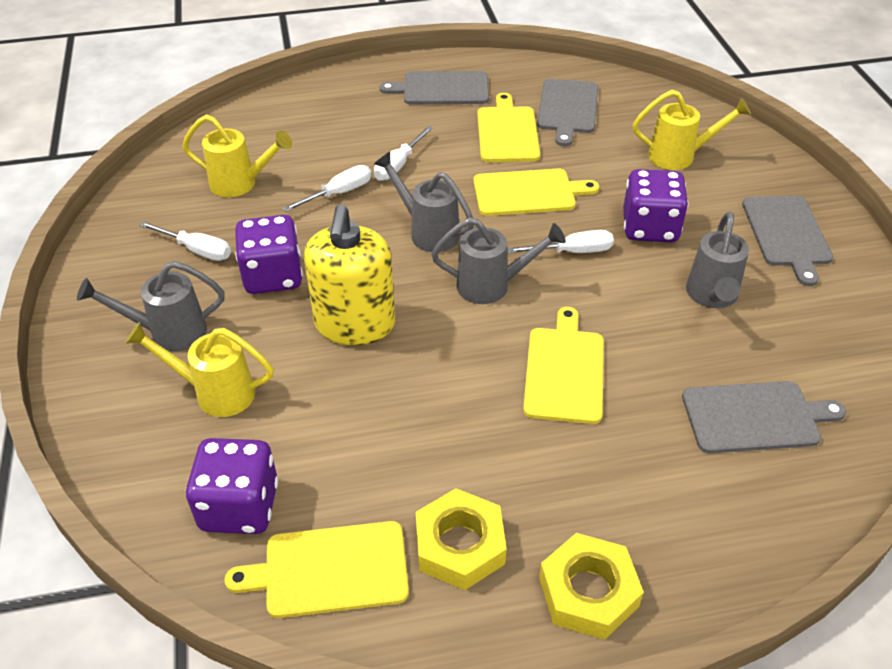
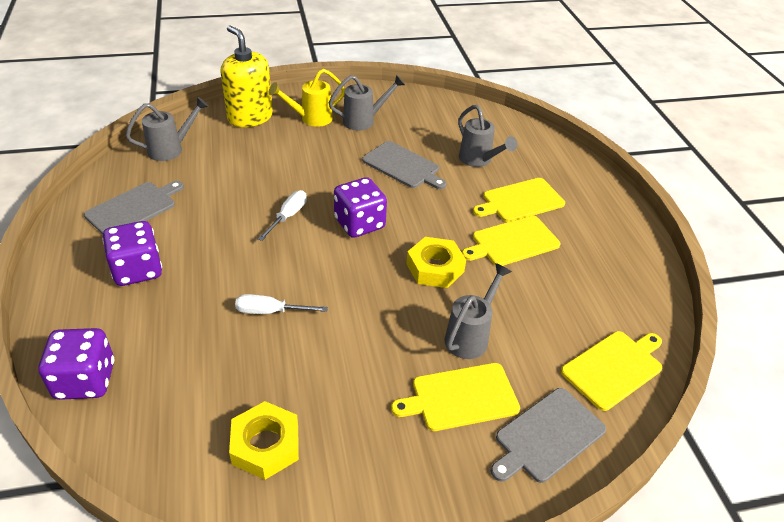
grey cutting board: 4 -> 3
white screwdriver: 4 -> 2
yellow watering can: 3 -> 1

